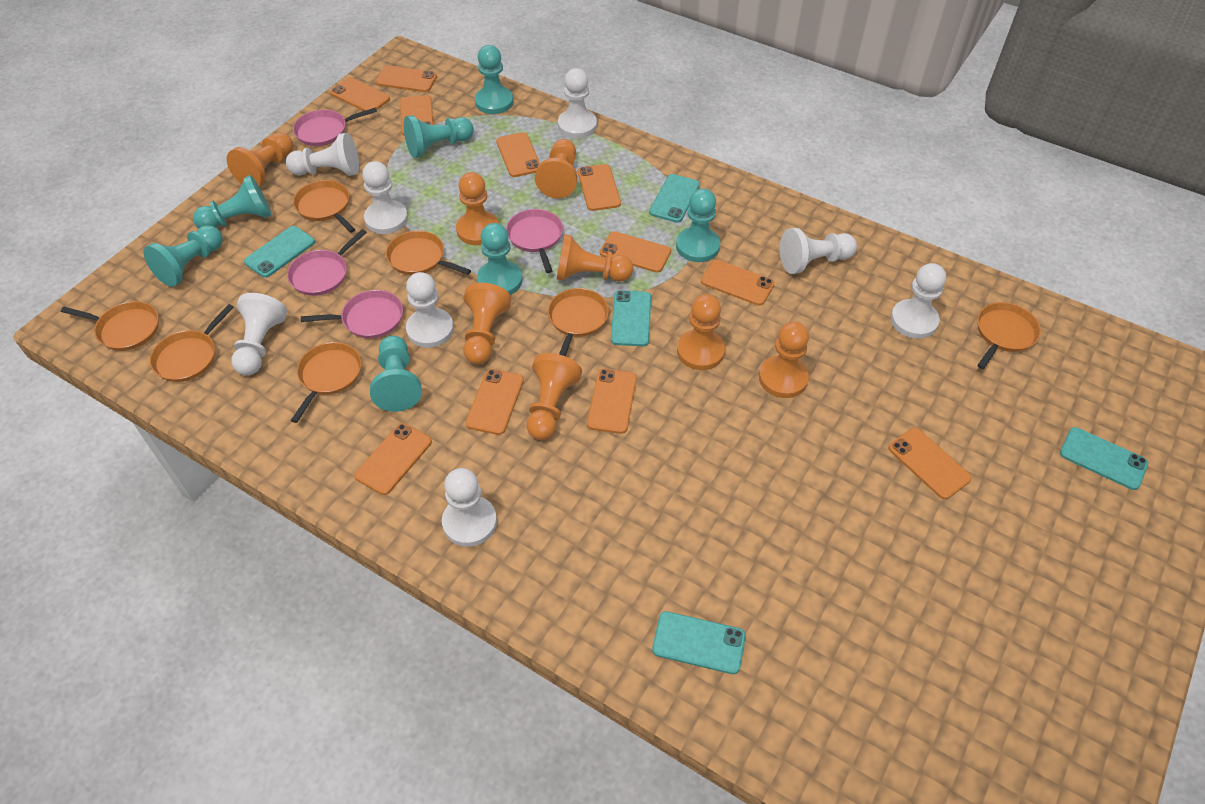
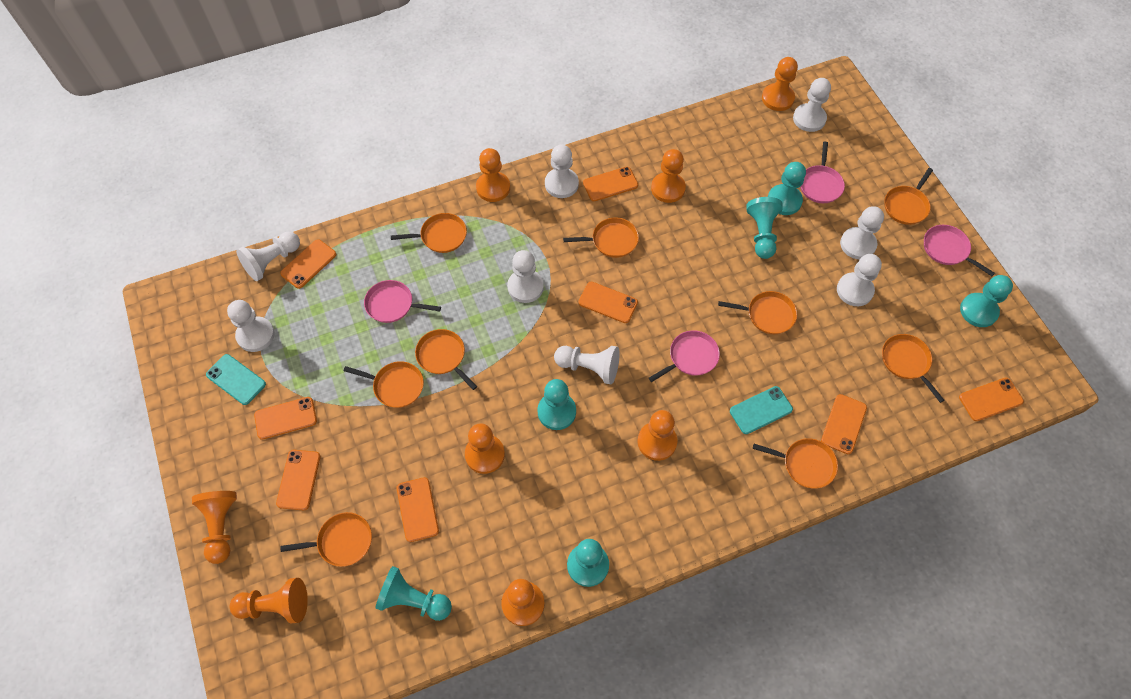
orange pan: 7 -> 9
orange phone: 11 -> 8
turquoise pawn: 7 -> 6
turquoise phone: 5 -> 2

